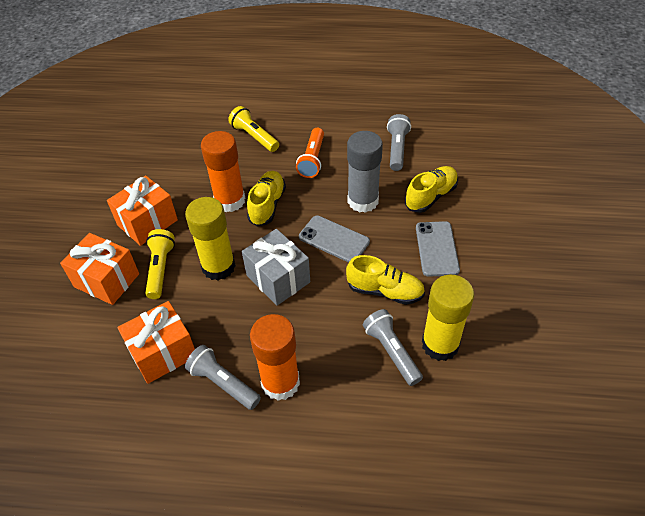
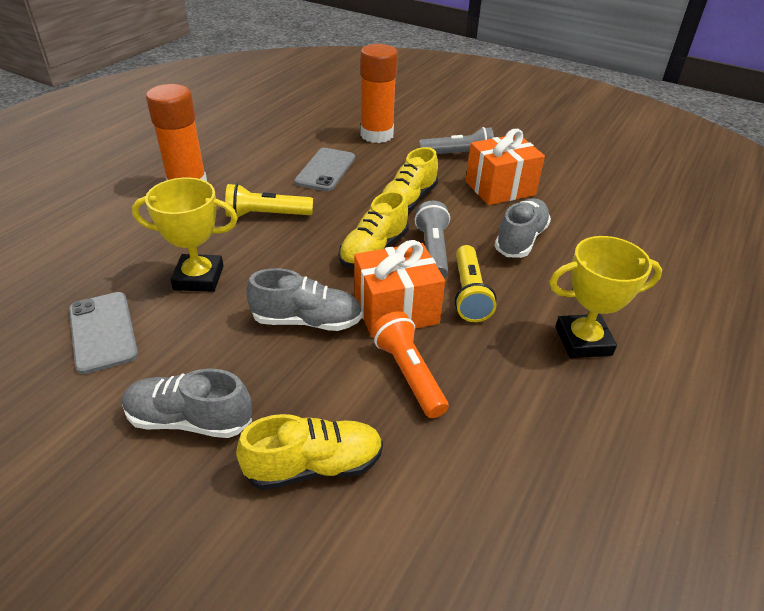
grey flashlight: 3 -> 2
grey gift: 1 -> 0
grey glue stick: 1 -> 0
grey shoe: 0 -> 3
orange gift: 3 -> 2
yellow glue stick: 2 -> 0
yellow trophy: 0 -> 2

